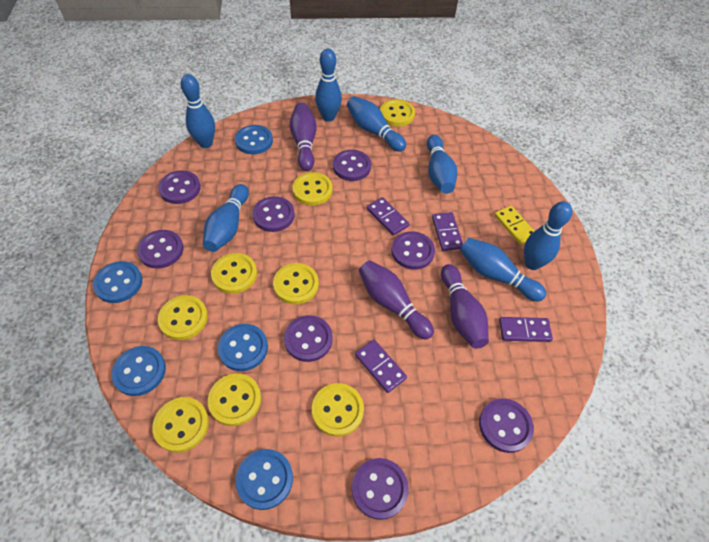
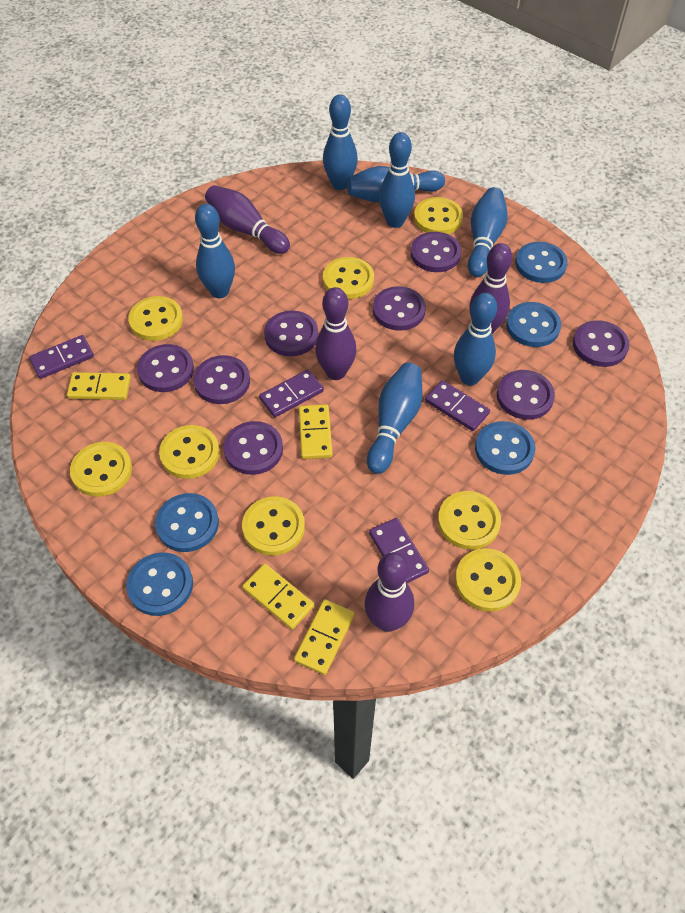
purple bowling pin: 3 -> 4
yellow domino: 1 -> 4

